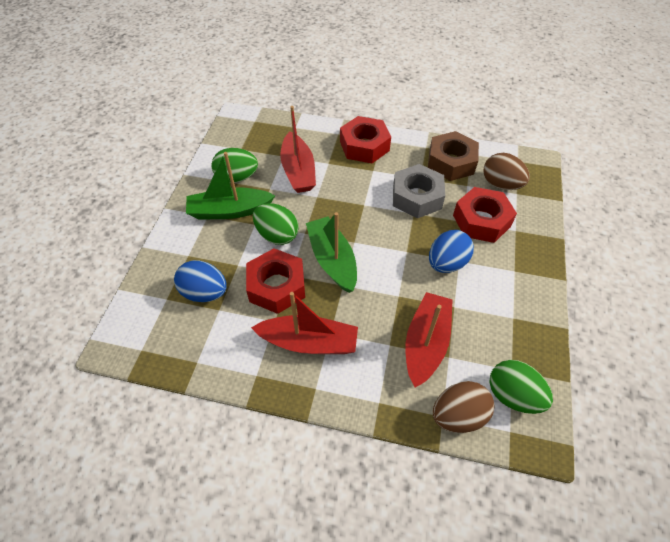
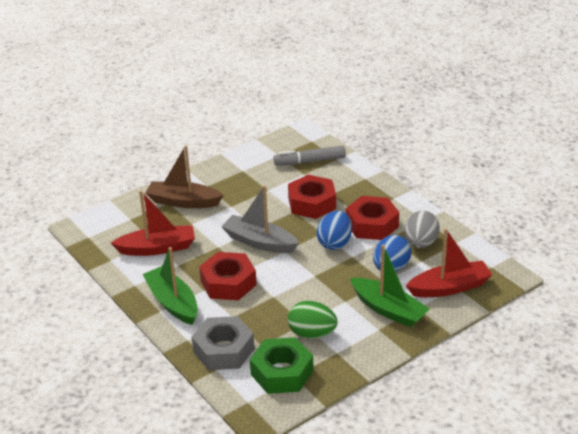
brown boat: 0 -> 1
brown egg: 2 -> 0
brown nut: 1 -> 0
green egg: 3 -> 1
green nut: 0 -> 1
grey boat: 0 -> 1
grey egg: 0 -> 1
grey marker: 0 -> 1
red boat: 3 -> 2

